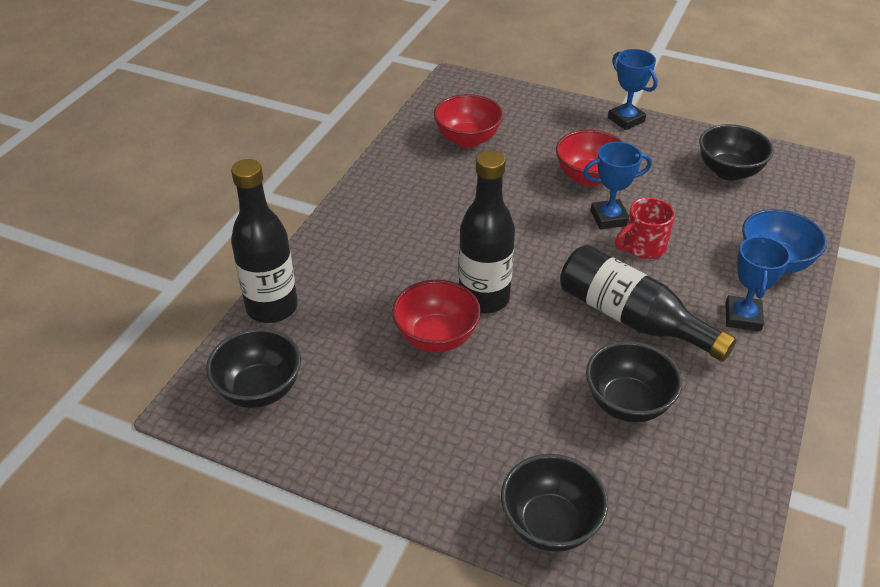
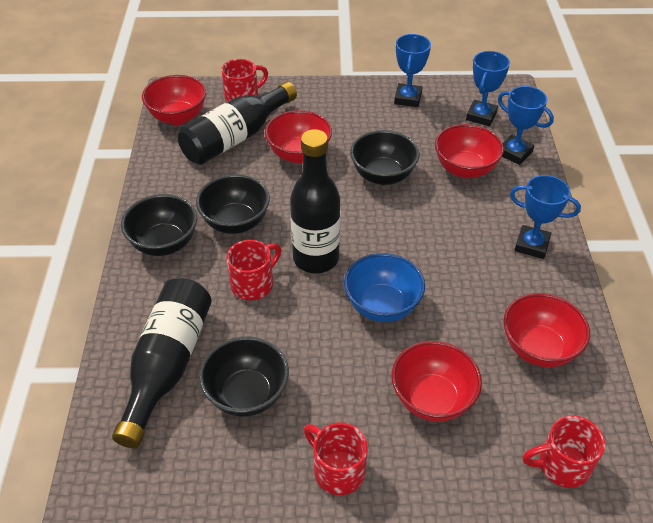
blue trophy: 3 -> 4
red bowl: 3 -> 5
red mug: 1 -> 4

